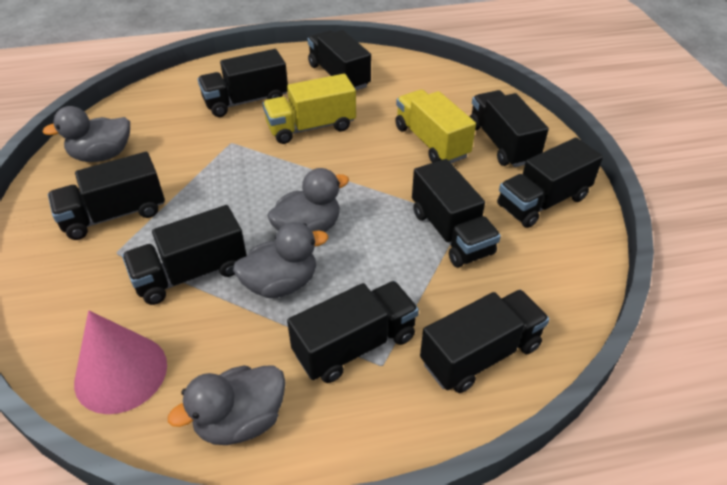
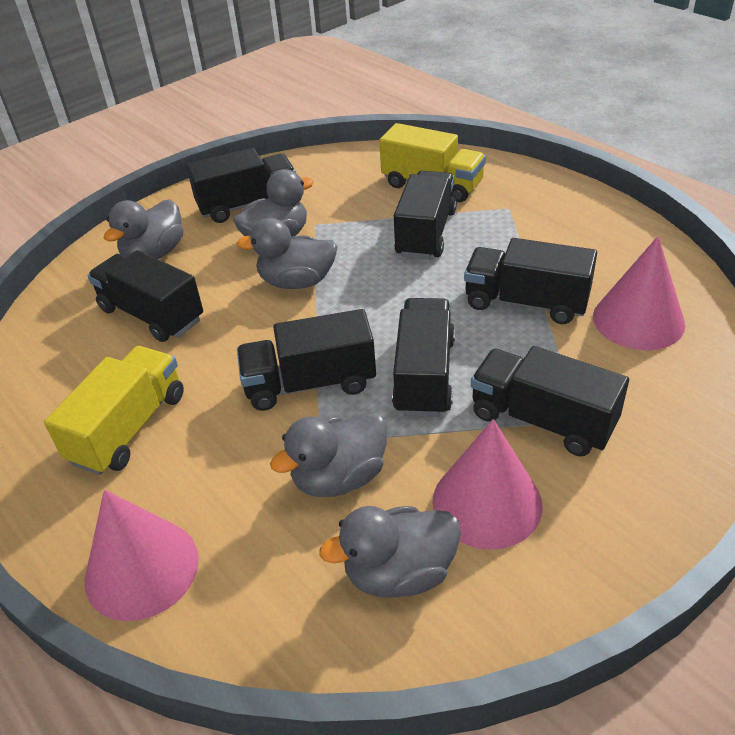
black truck: 9 -> 7
grey duck: 4 -> 5
pink cone: 1 -> 3

